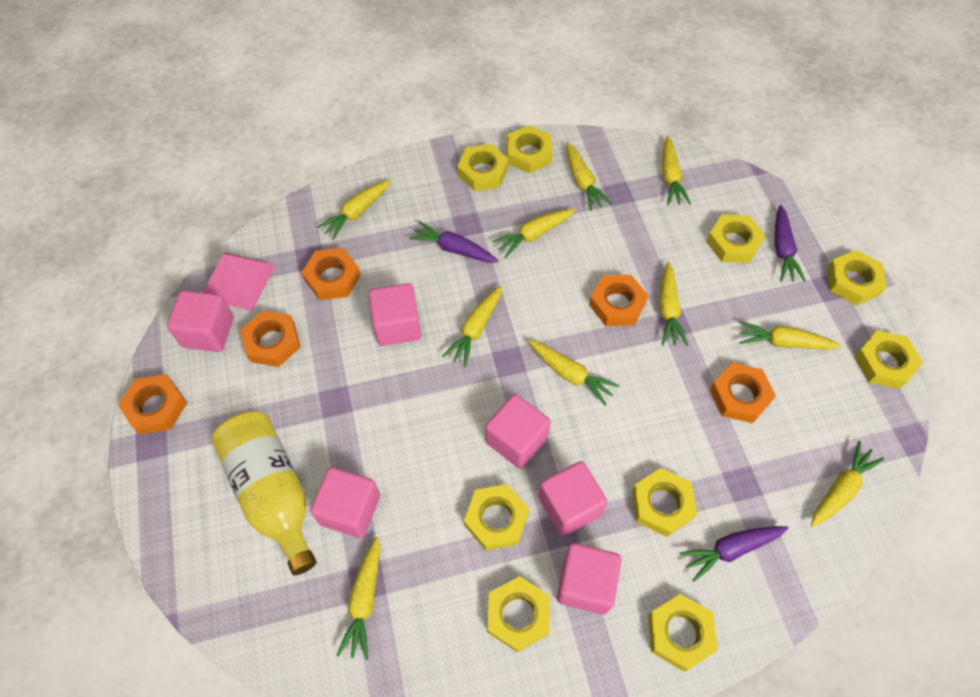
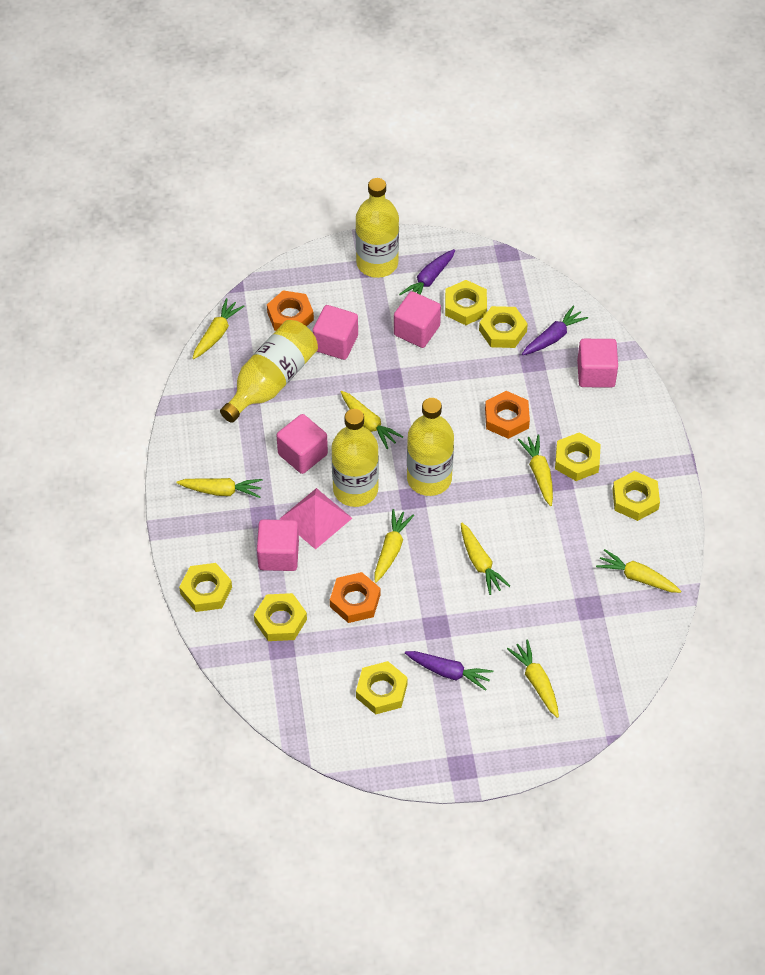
orange nut: 5 -> 3
pink cube: 6 -> 5
yellow bottle: 1 -> 4
yellow carrot: 10 -> 8
yellow nut: 9 -> 7

